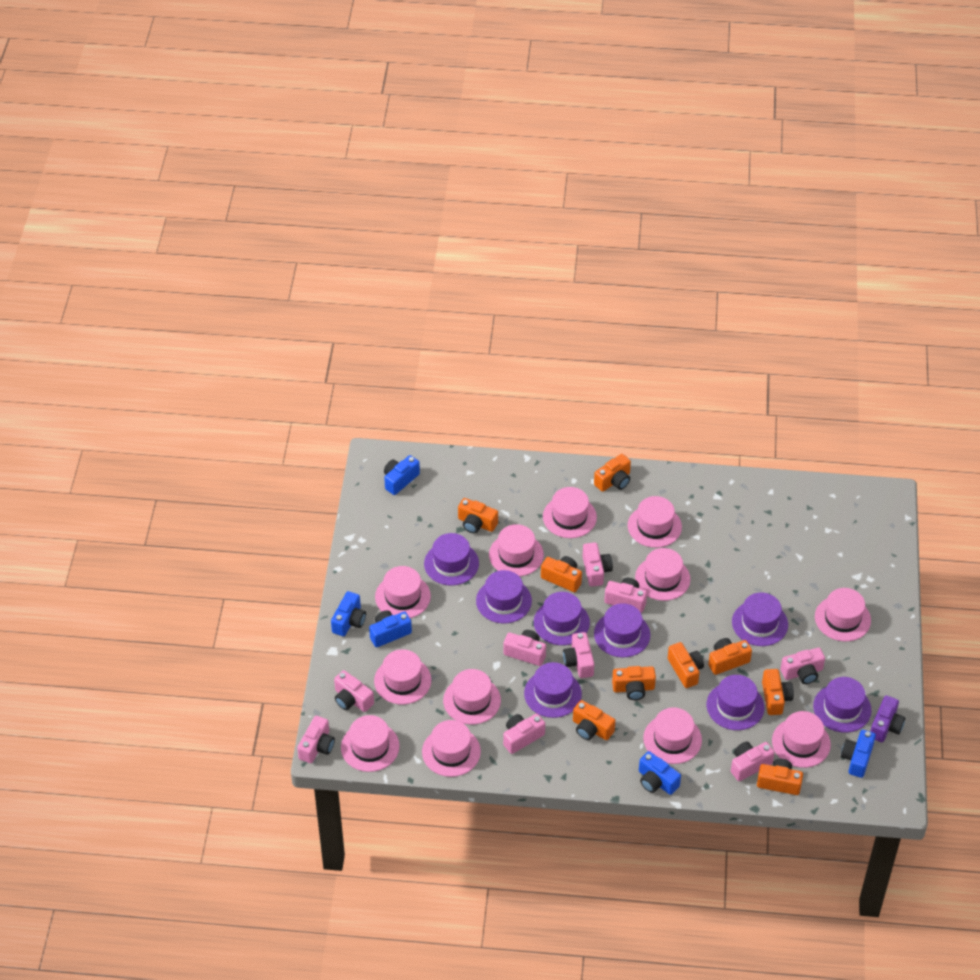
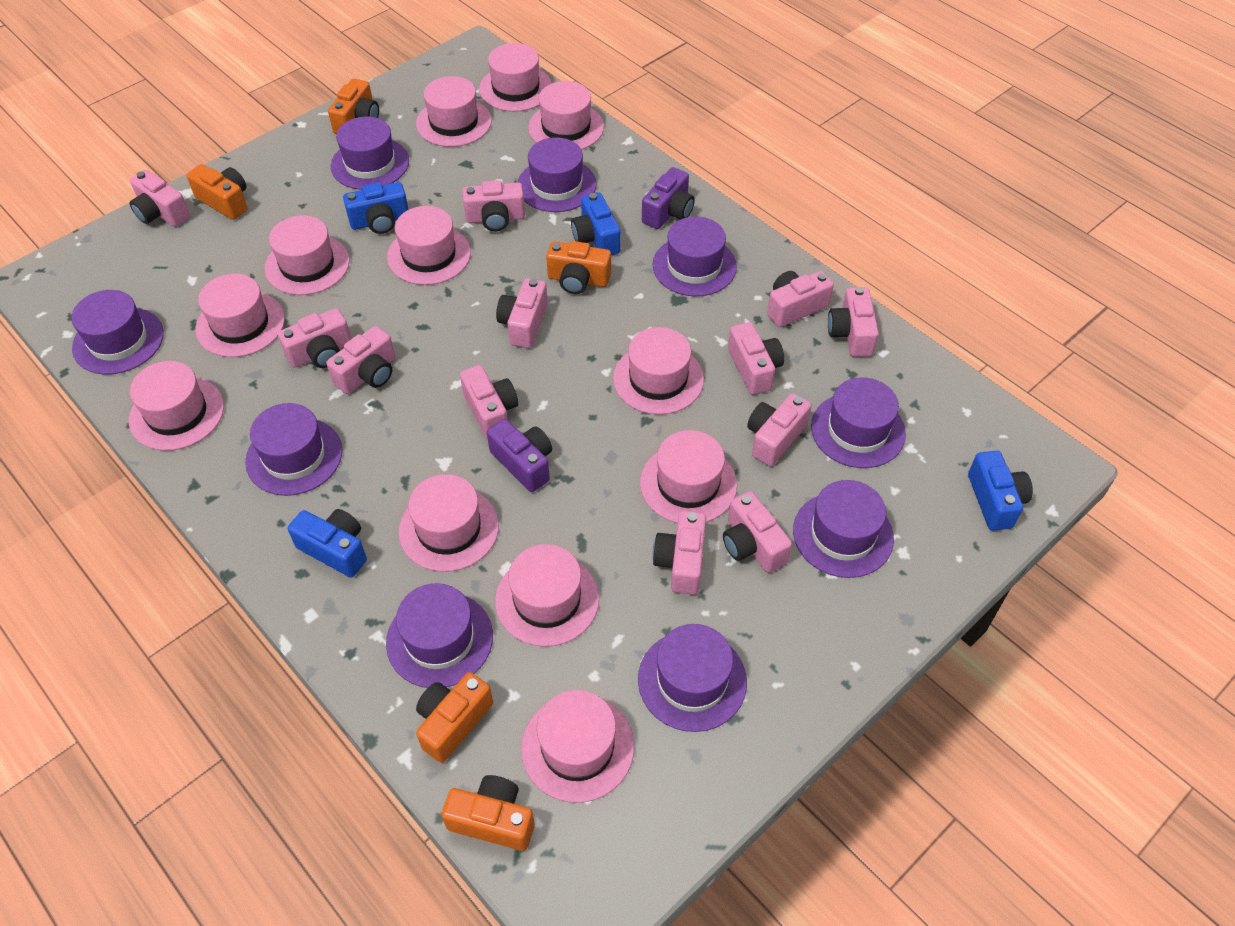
blue camera: 5 -> 4
orange camera: 9 -> 5
pink camera: 9 -> 12
purple camera: 1 -> 2
purple hat: 8 -> 9

